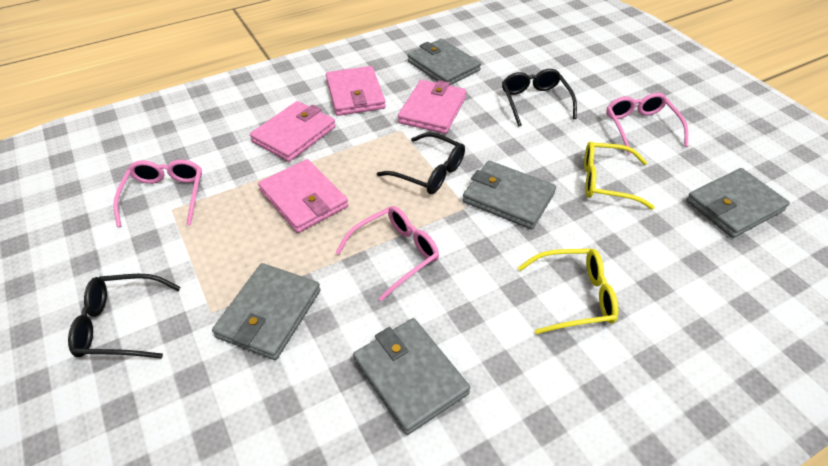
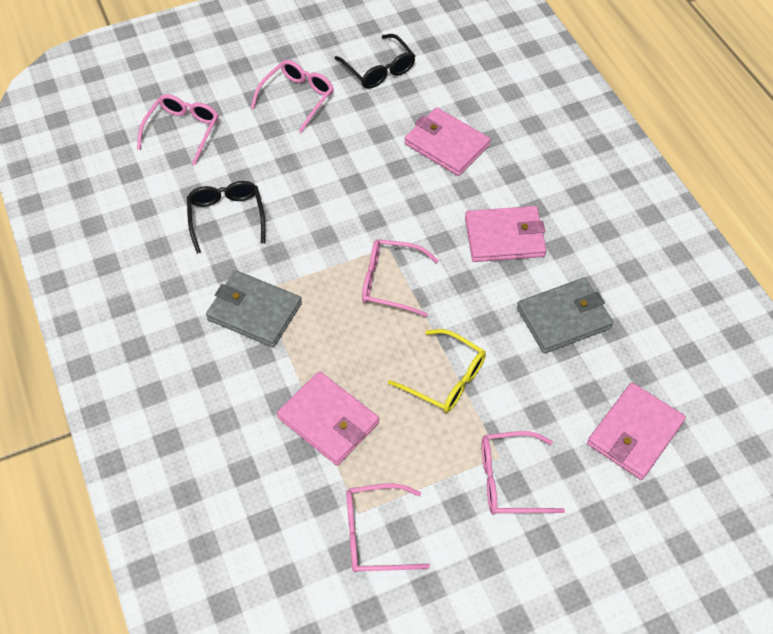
black glasses: 3 -> 2
grey wallet: 5 -> 2
pink glasses: 3 -> 5
yellow glasses: 2 -> 1

